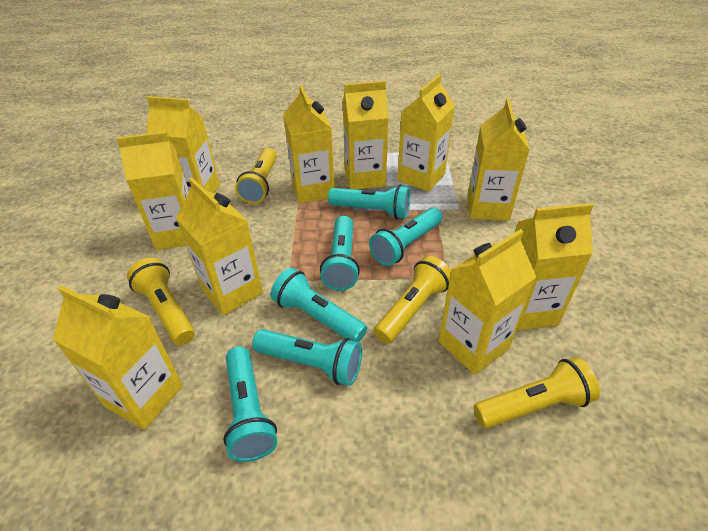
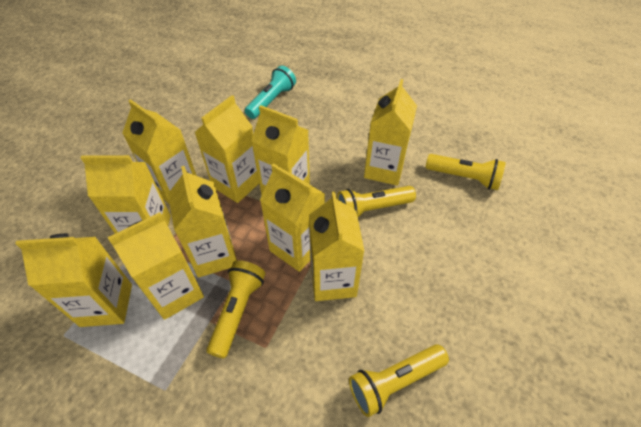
turquoise flashlight: 6 -> 1

